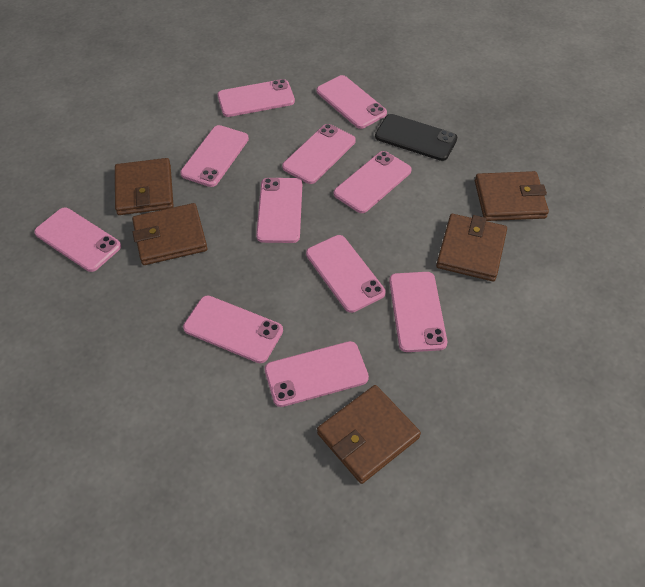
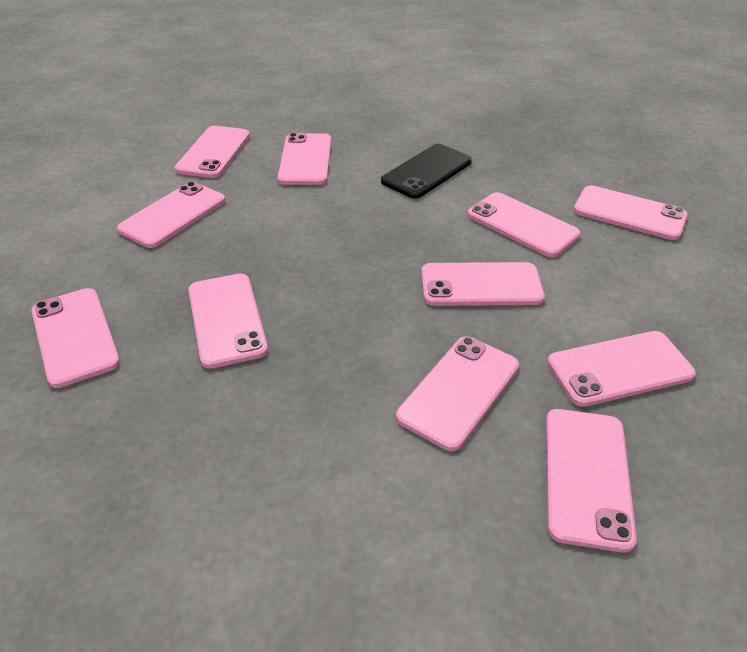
brown wallet: 5 -> 0

